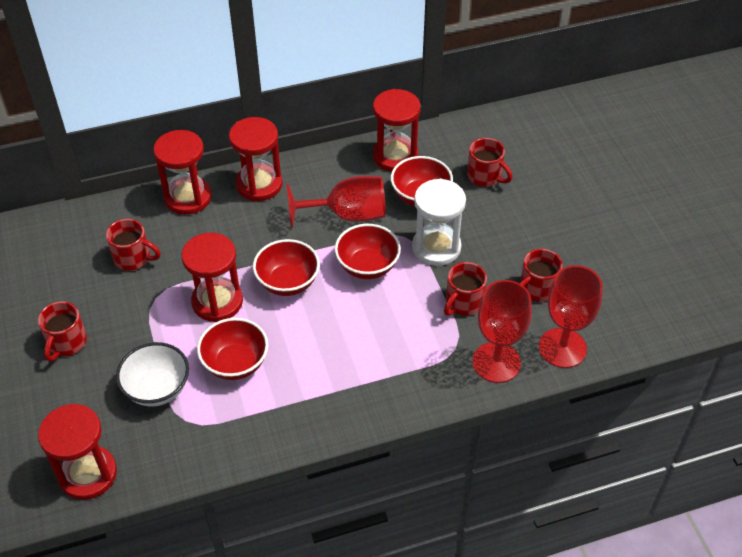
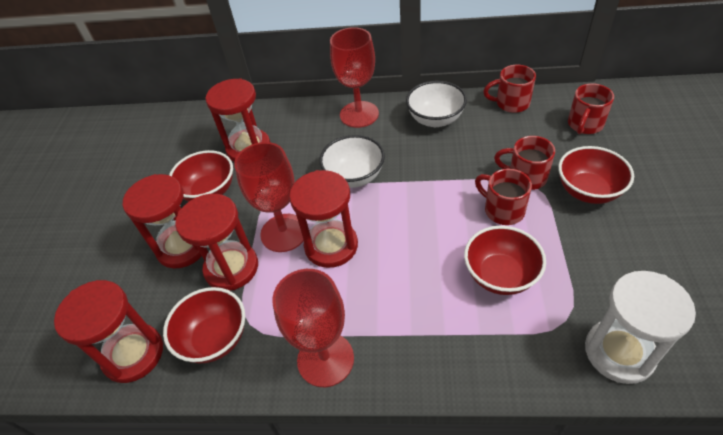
red mug: 5 -> 4
white bowl: 1 -> 2

